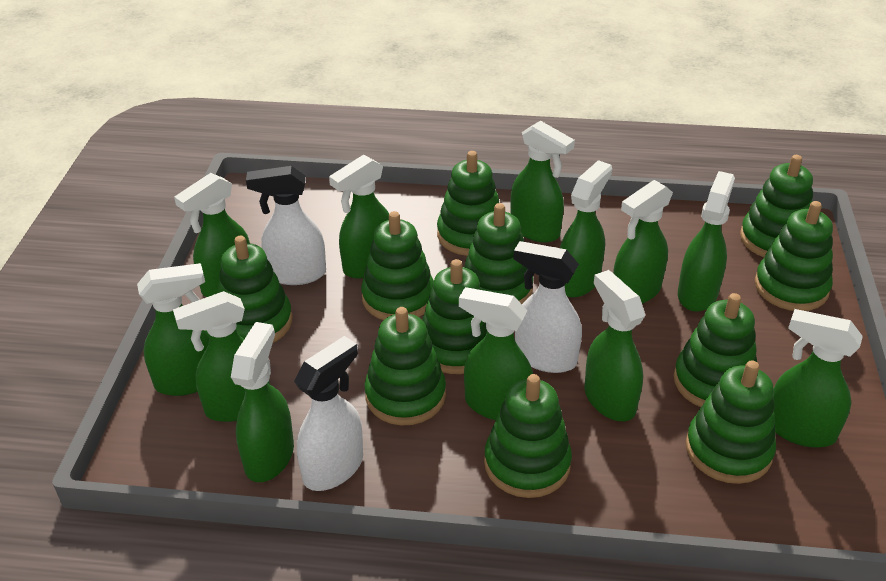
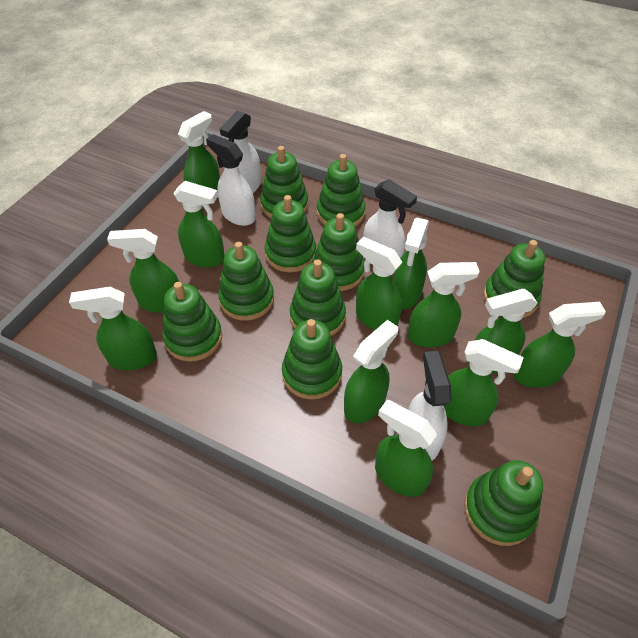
green stacking toy: 11 -> 10
white spray bottle: 3 -> 4

